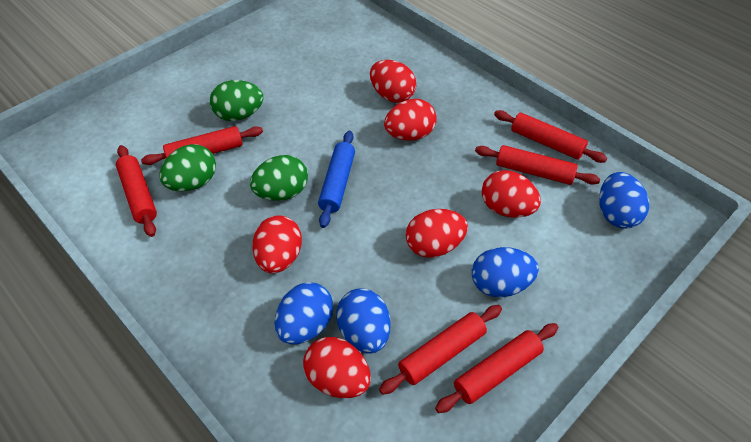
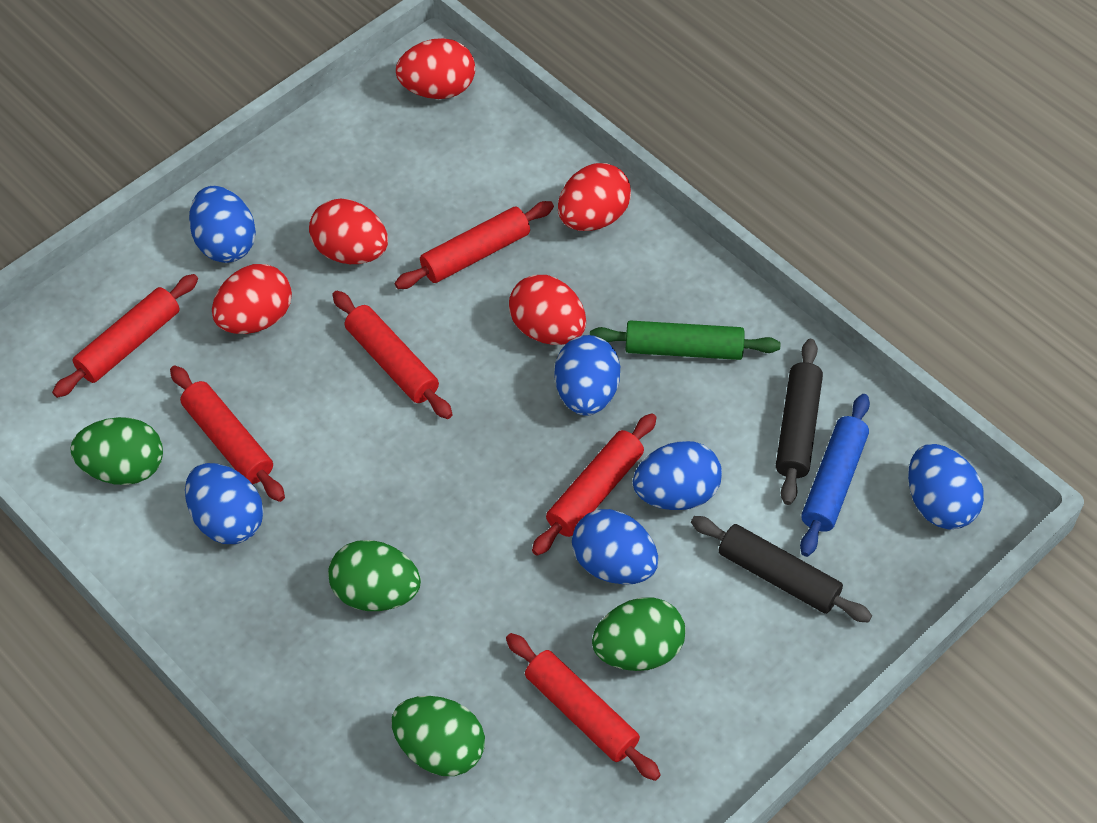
black rolling pin: 0 -> 2
blue egg: 4 -> 6
green egg: 3 -> 4
green rolling pin: 0 -> 1
red egg: 6 -> 5

